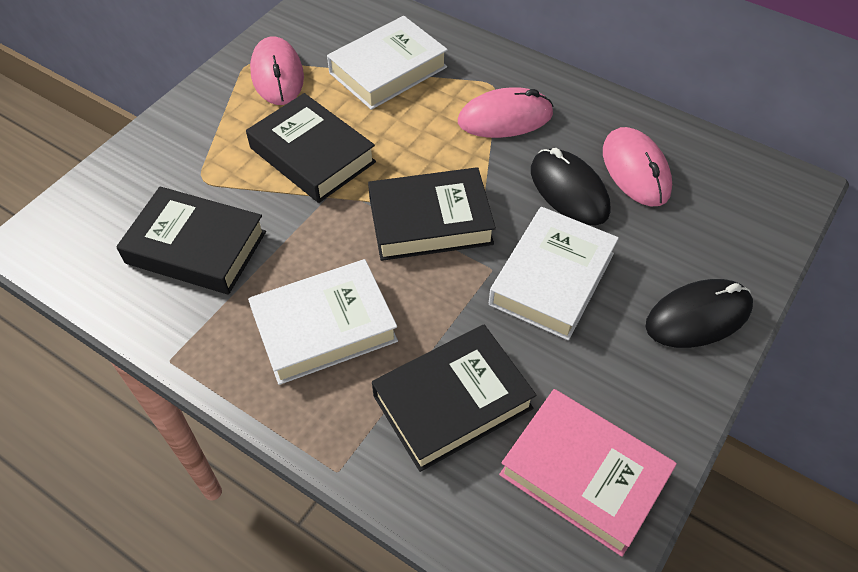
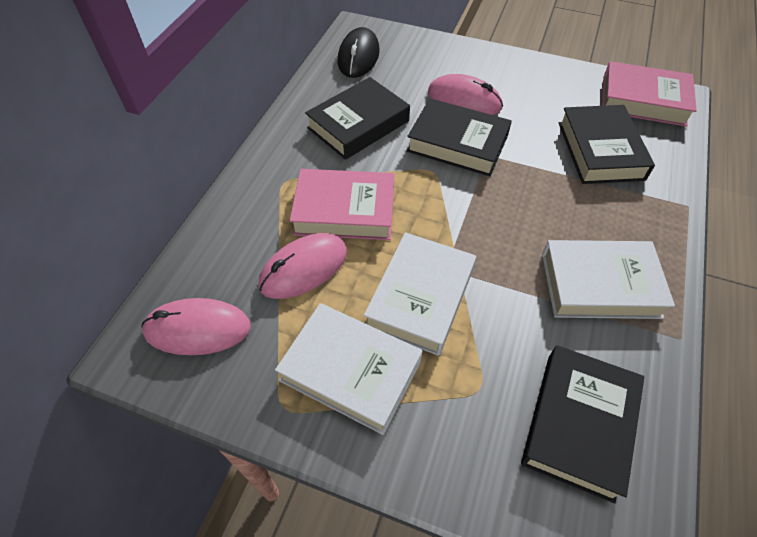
black mouse: 2 -> 1
pink book: 1 -> 2

